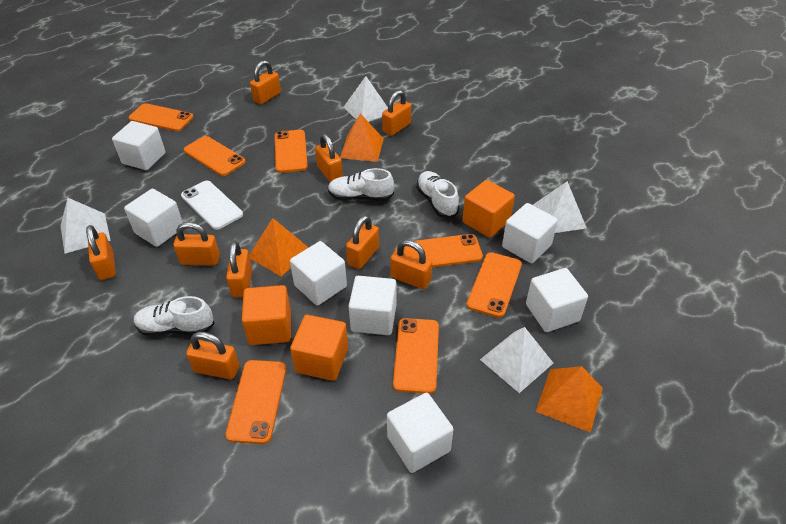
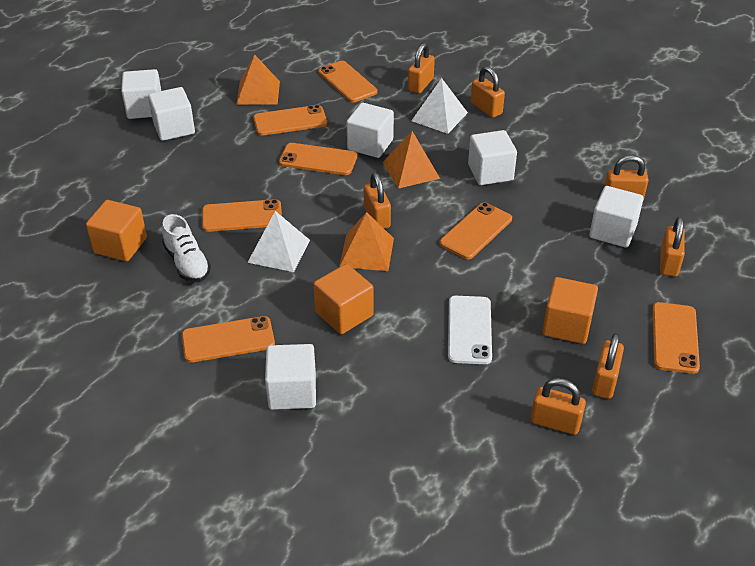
orange padlock: 9 -> 7
white cube: 7 -> 6
white pyramid: 4 -> 2
white shoe: 3 -> 1

